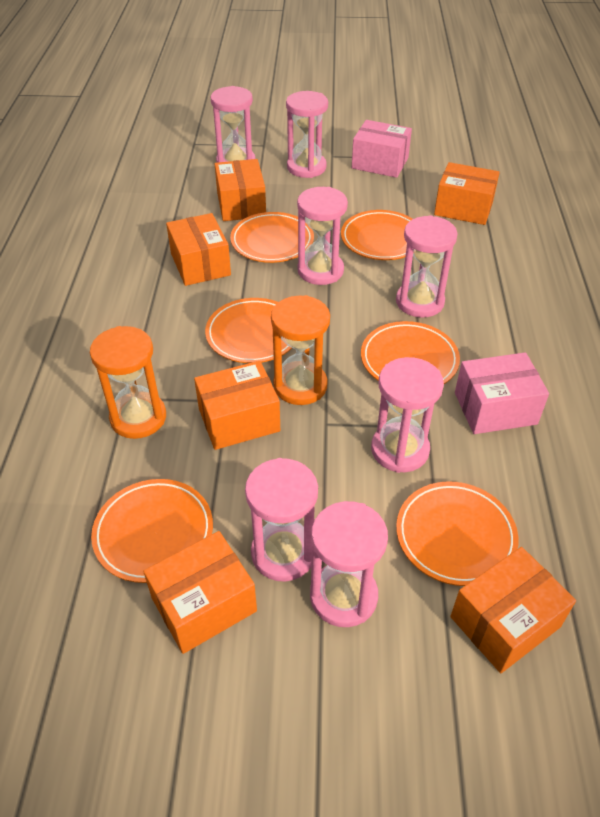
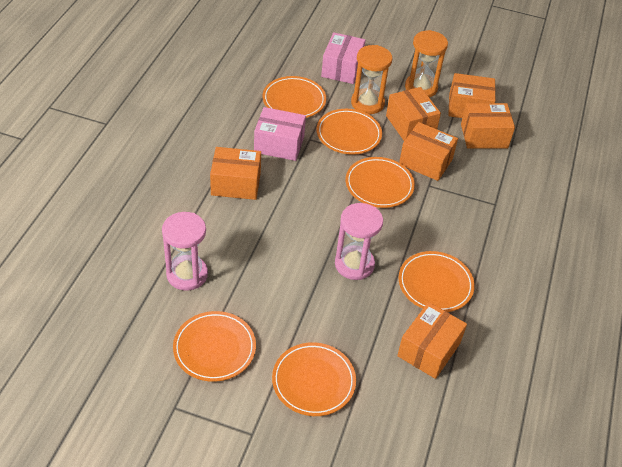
pink hourglass: 7 -> 2

